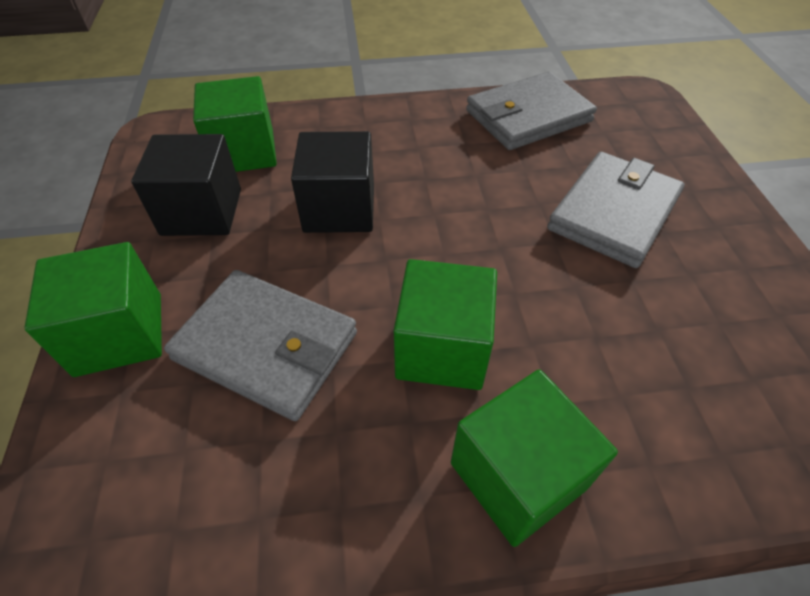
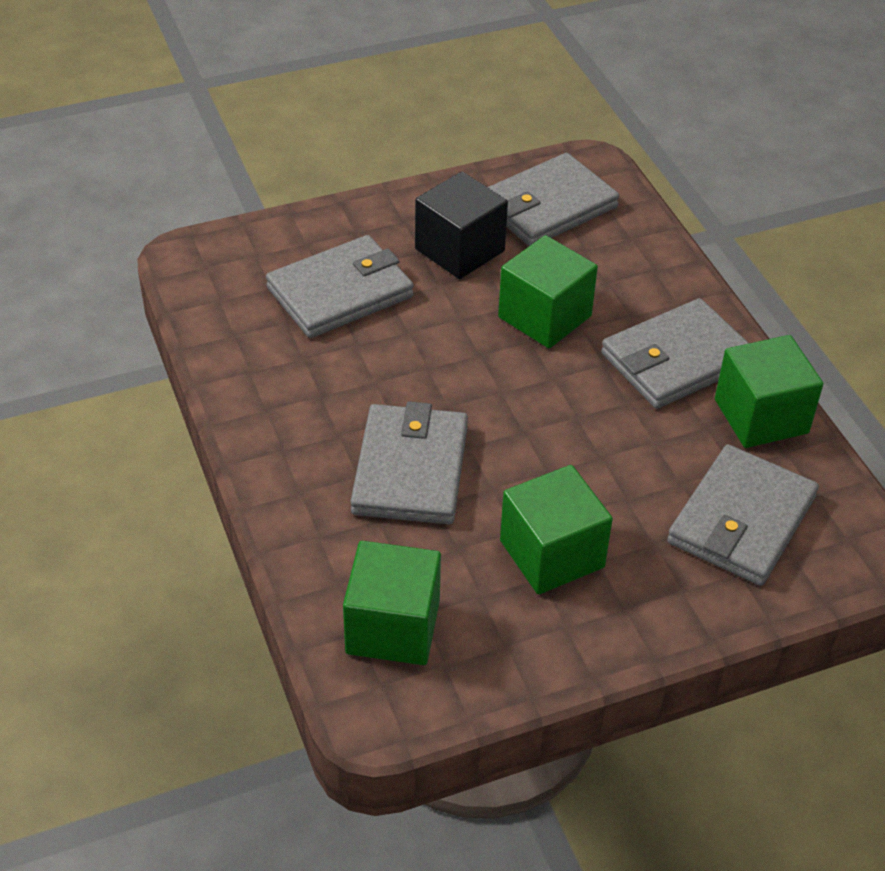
black cube: 2 -> 1
grey wallet: 3 -> 5

